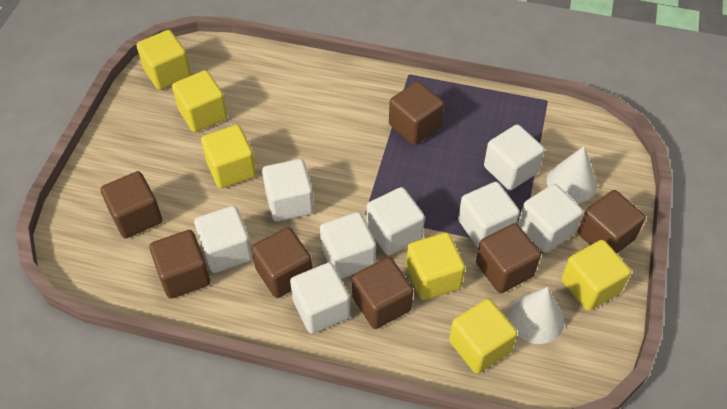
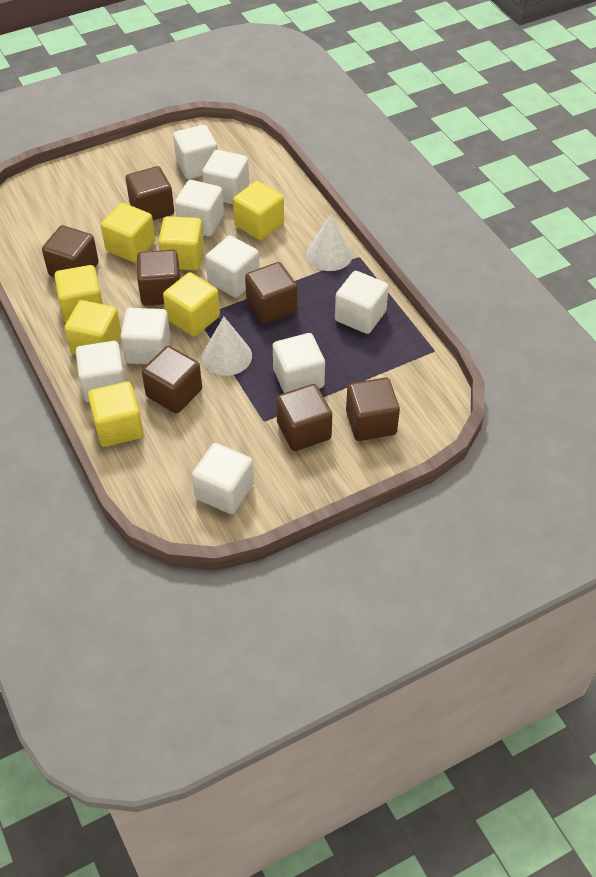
white cube: 8 -> 9
yellow cube: 6 -> 7

